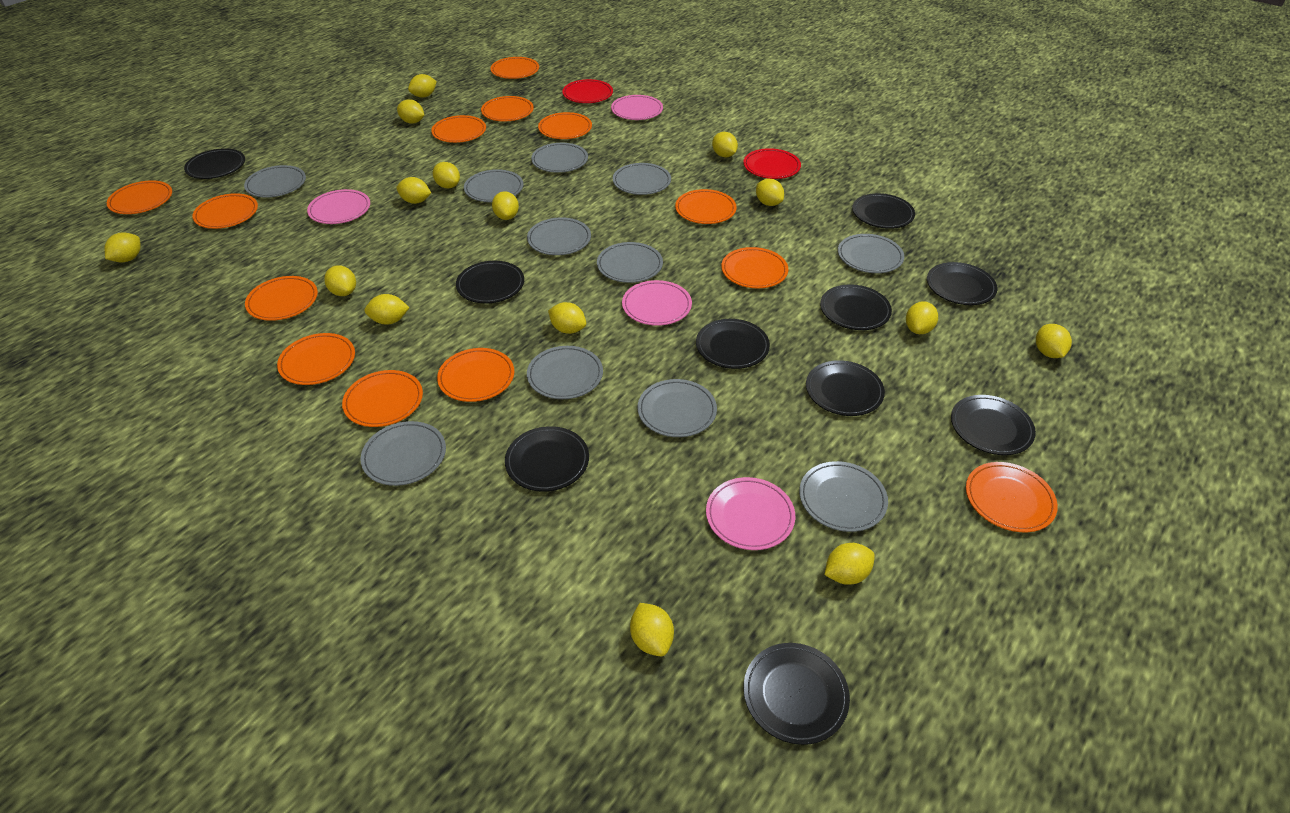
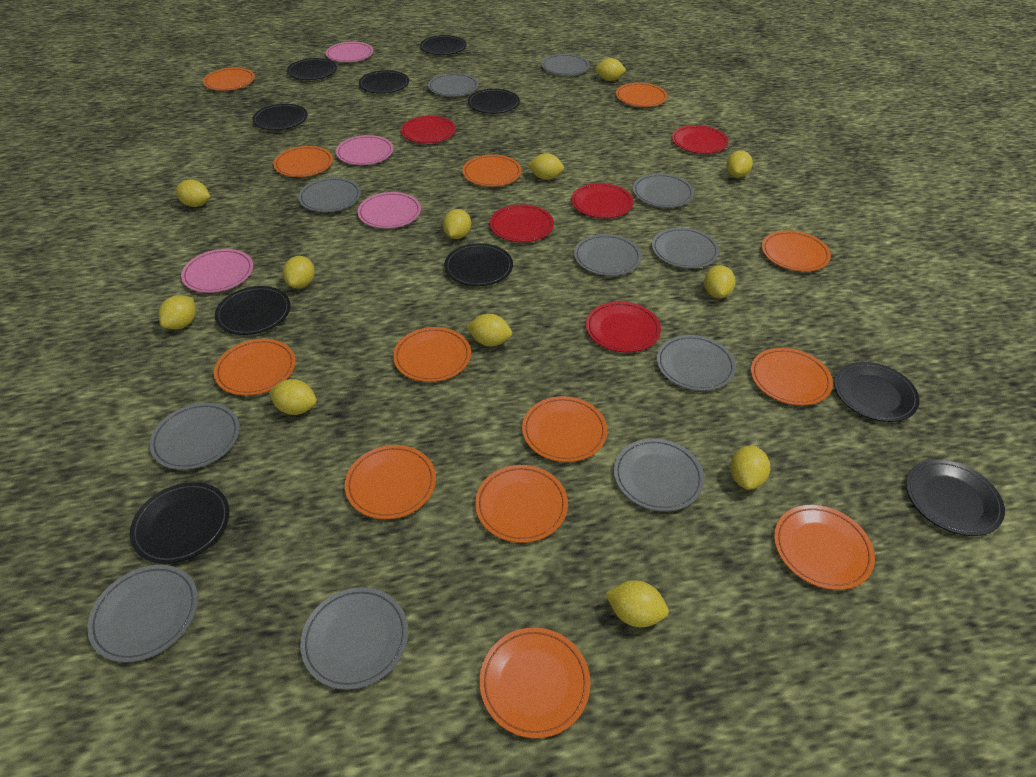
red plate: 2 -> 5
yellow lemon: 15 -> 12

